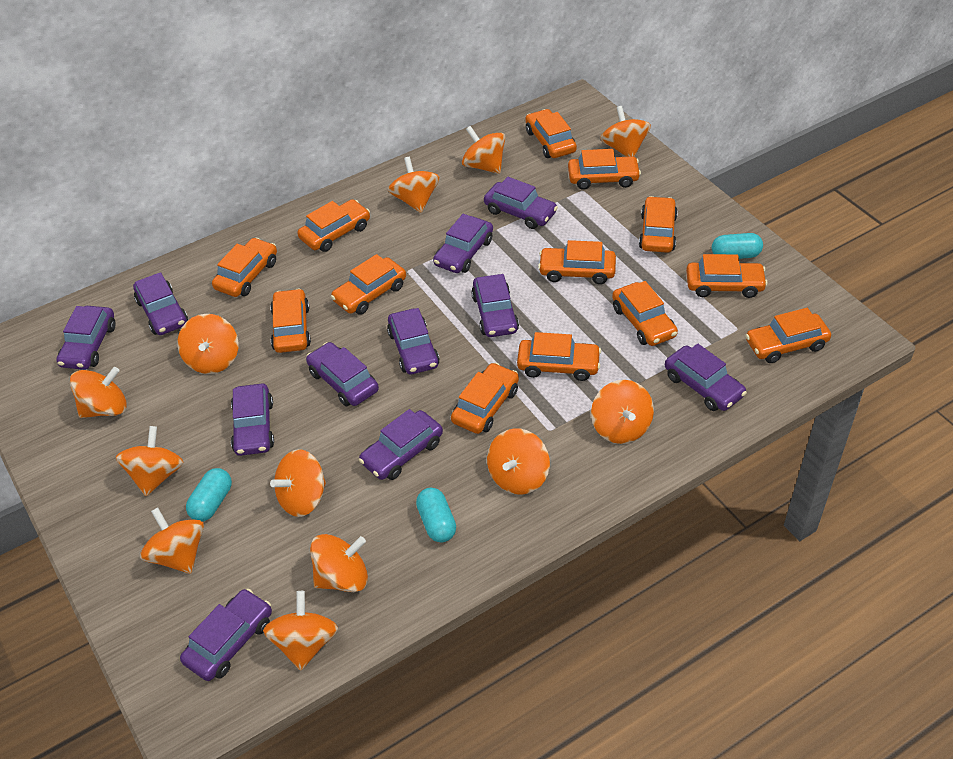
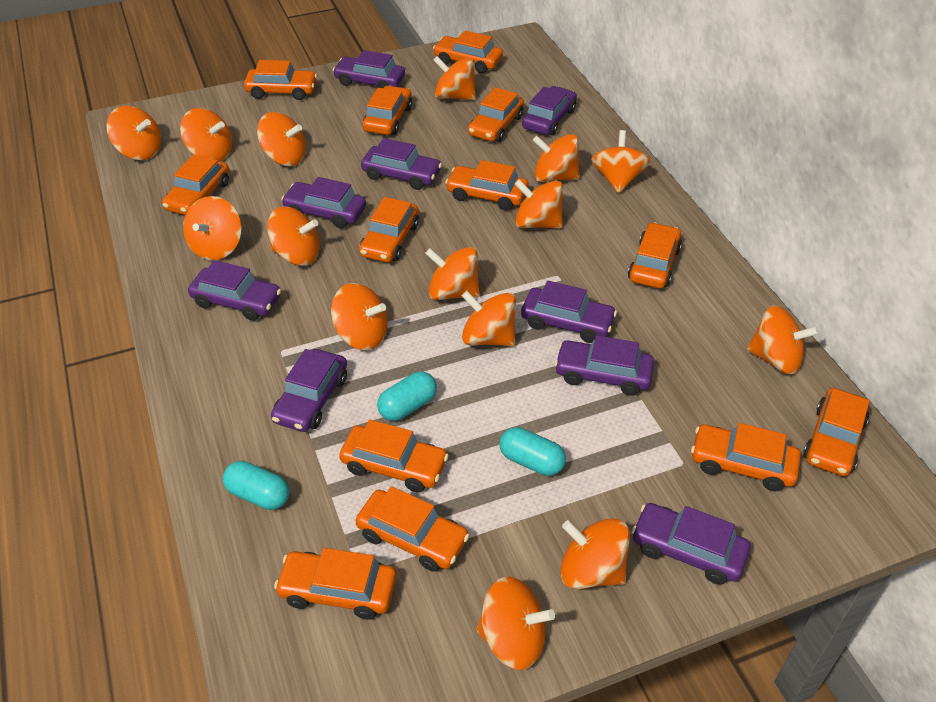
orange spinning top: 12 -> 15
purple car: 11 -> 9

